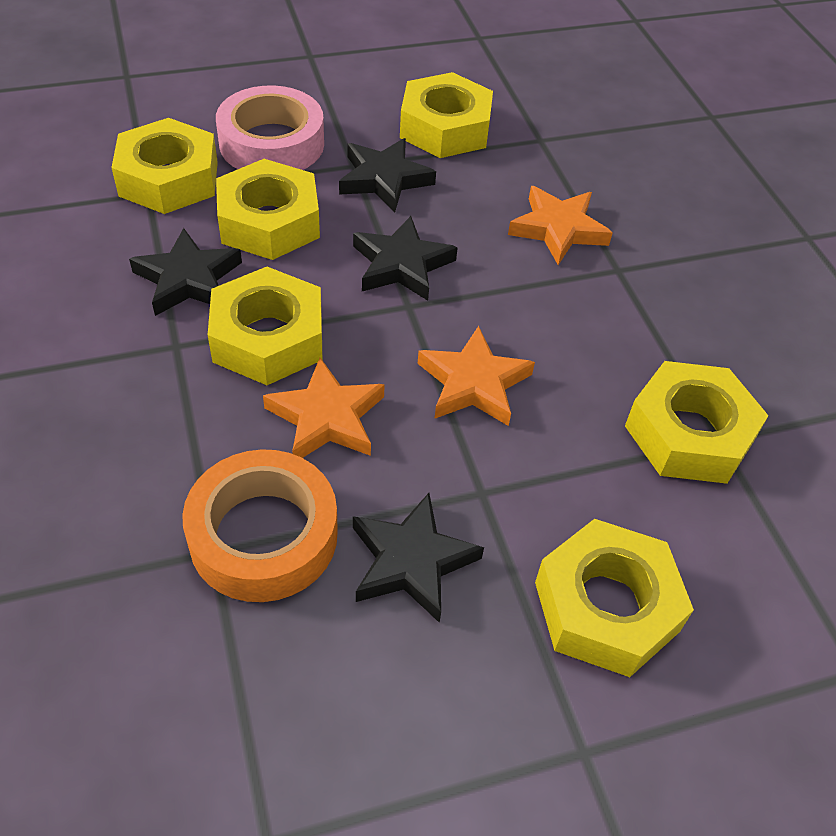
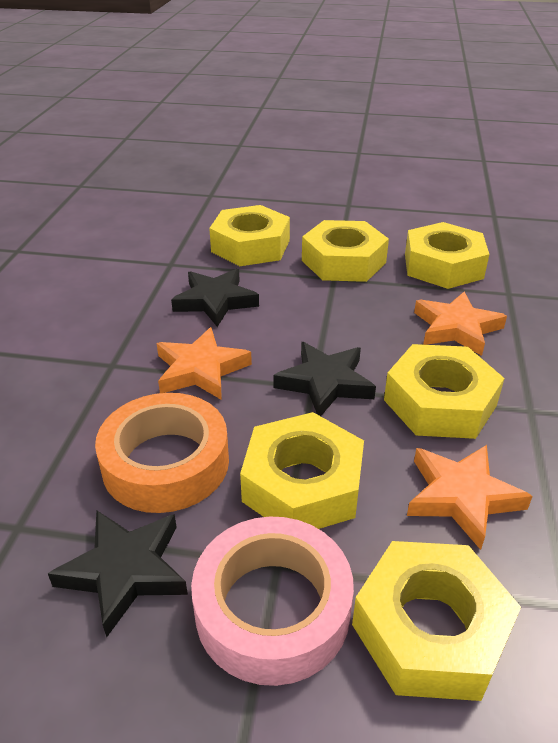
black star: 4 -> 3

